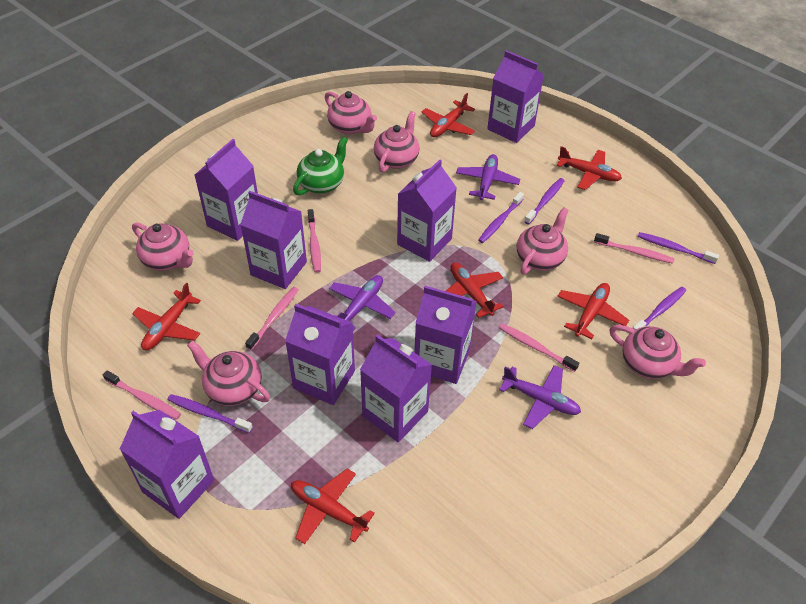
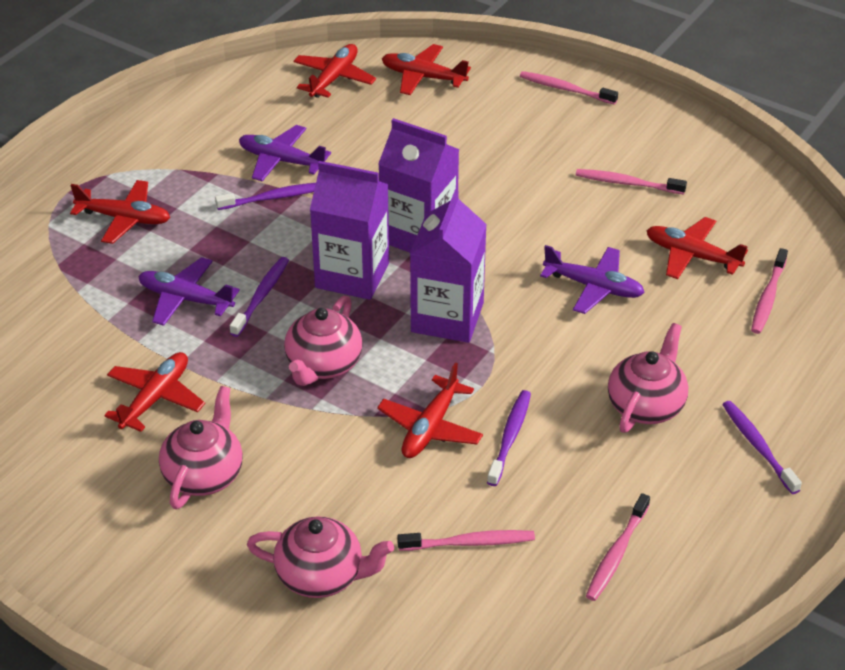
green teapot: 1 -> 0
pink teapot: 6 -> 4
purple carton: 8 -> 3
purple toothbrush: 5 -> 4

